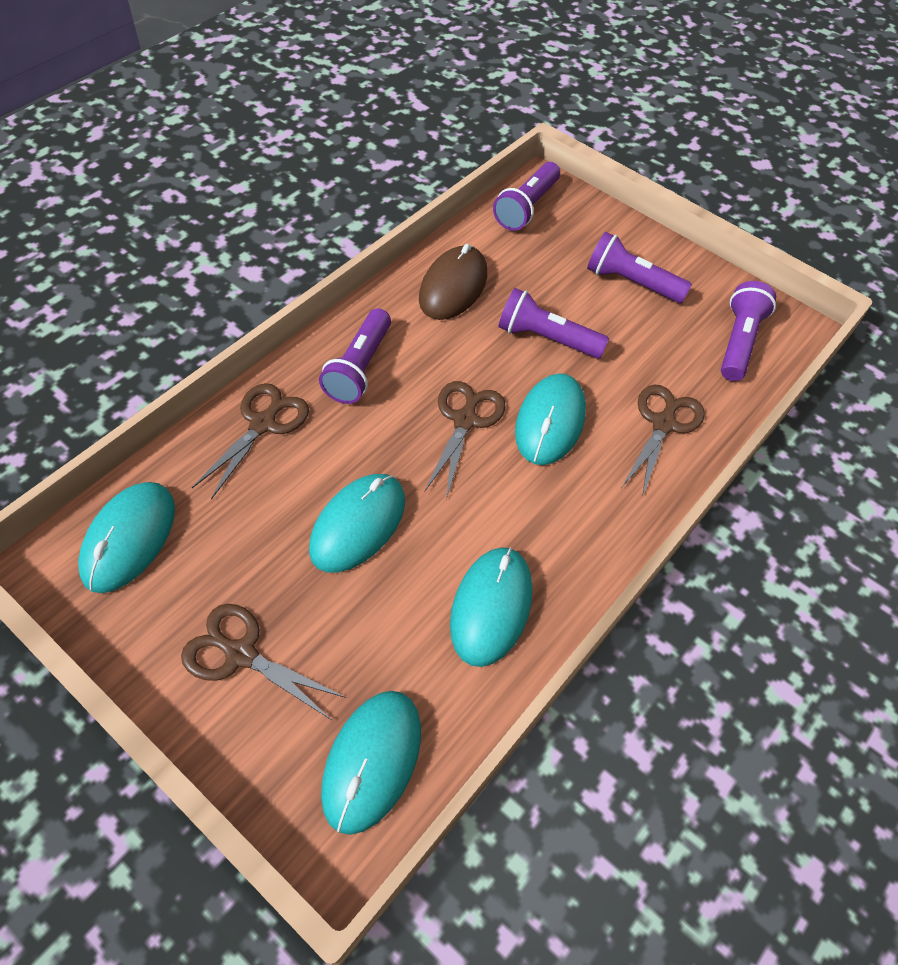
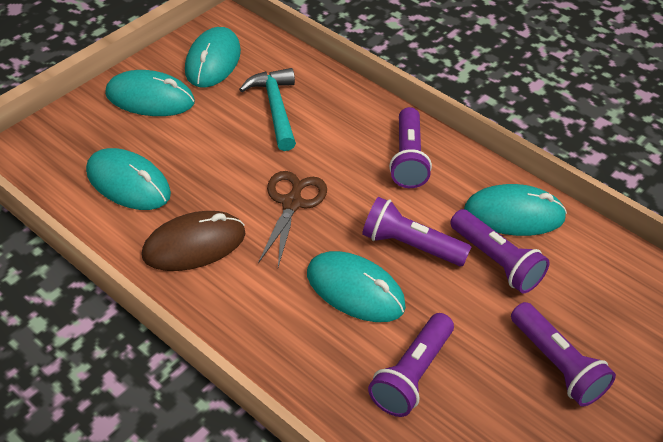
brown scissors: 4 -> 1
turquoise hammer: 0 -> 1

